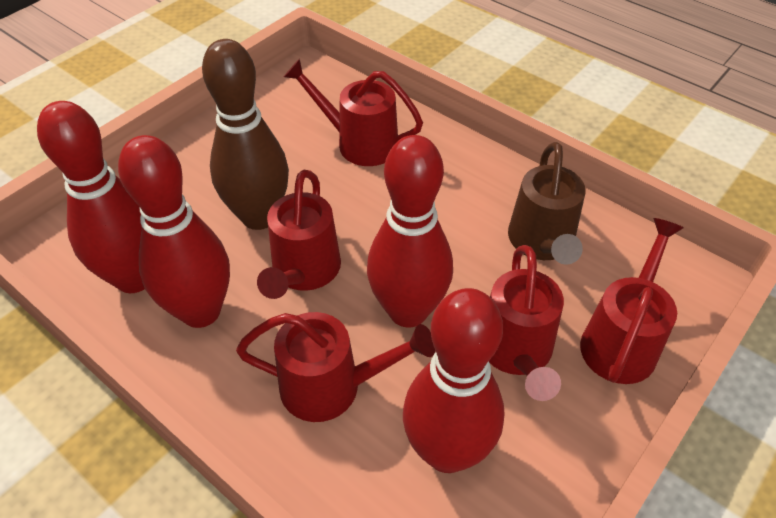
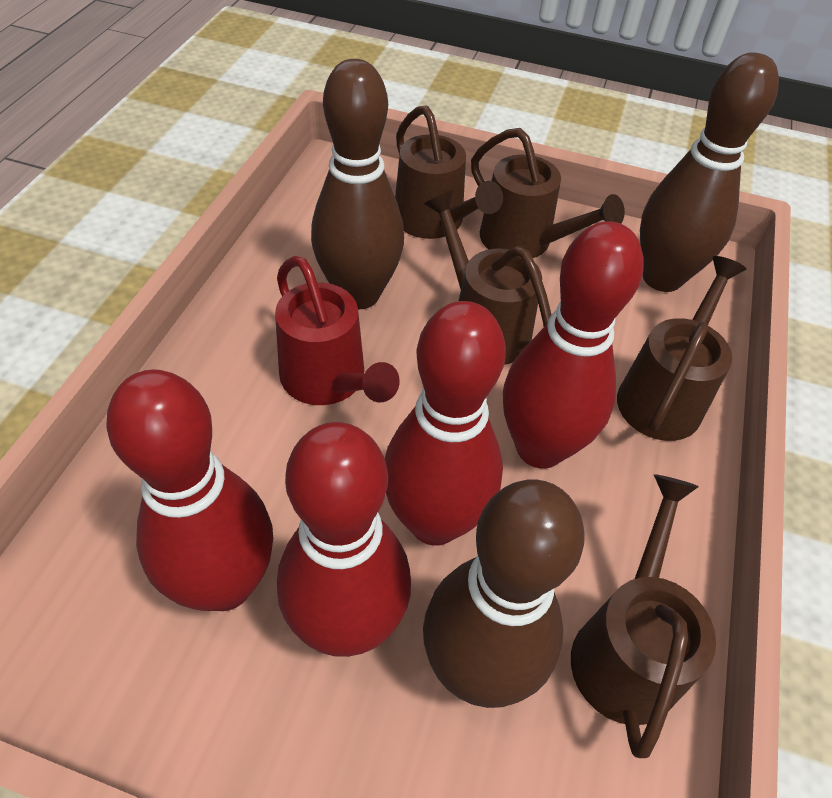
brown bowling pin: 1 -> 3
brown watering can: 1 -> 5
red watering can: 5 -> 1

